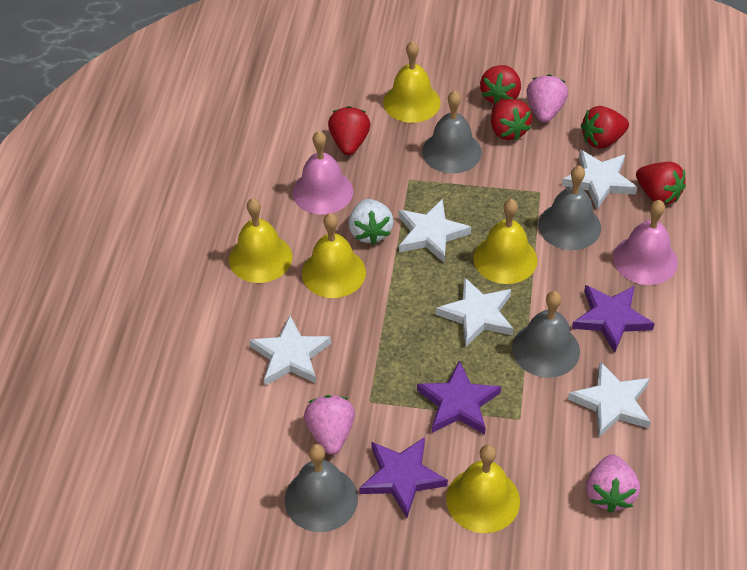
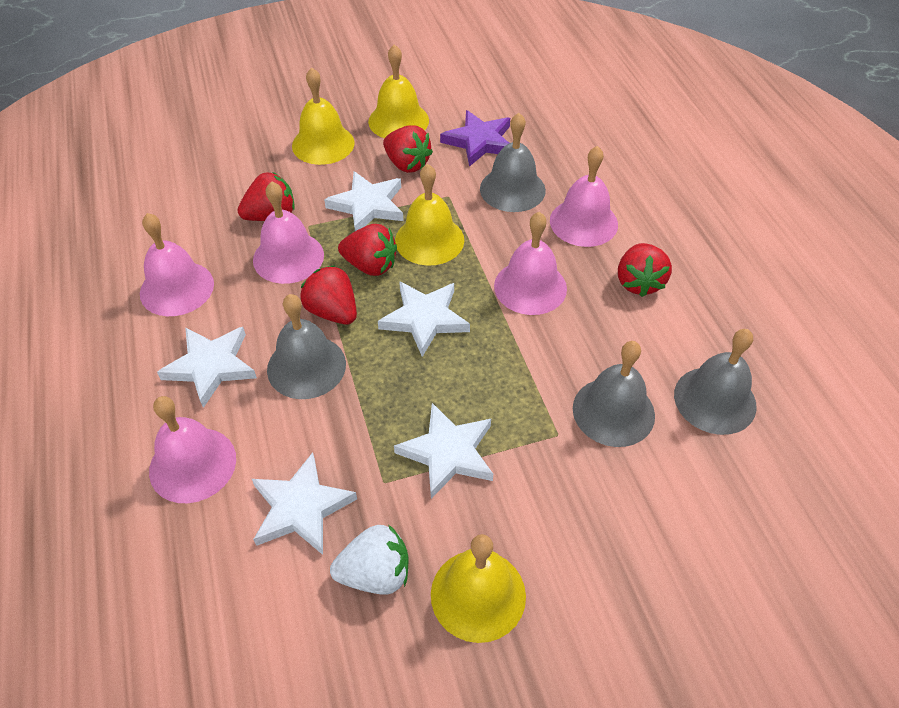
pink bell: 2 -> 5
pink strawberry: 3 -> 0
purple star: 3 -> 1
yellow bell: 5 -> 4

